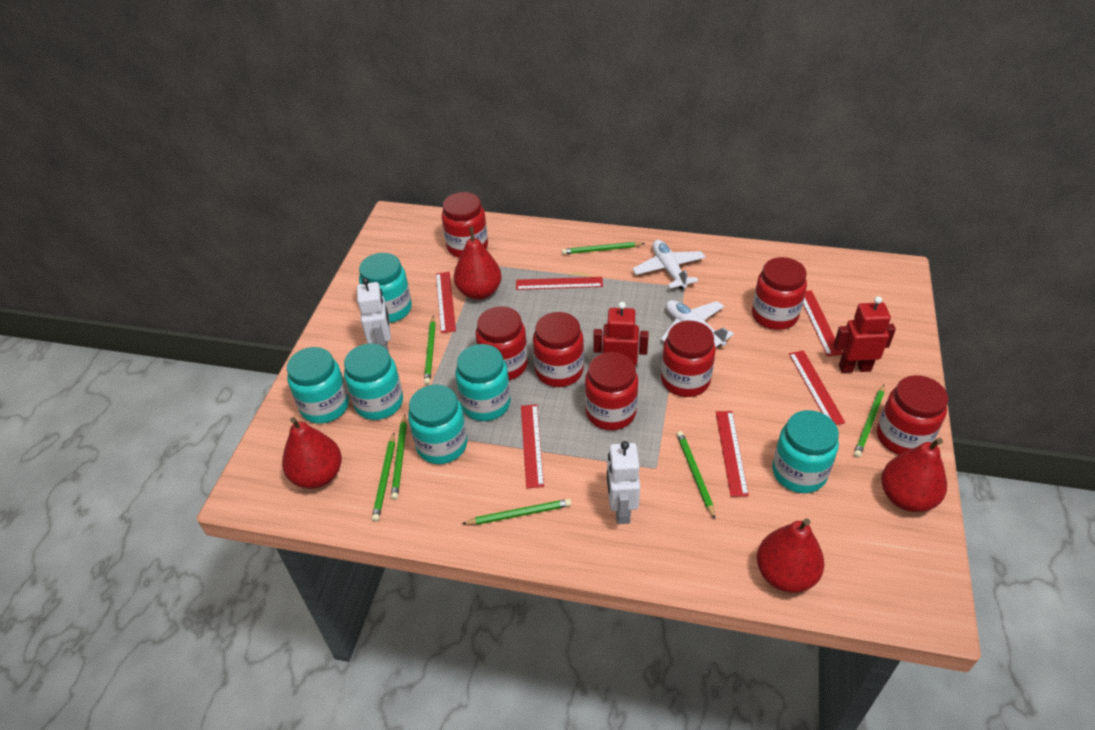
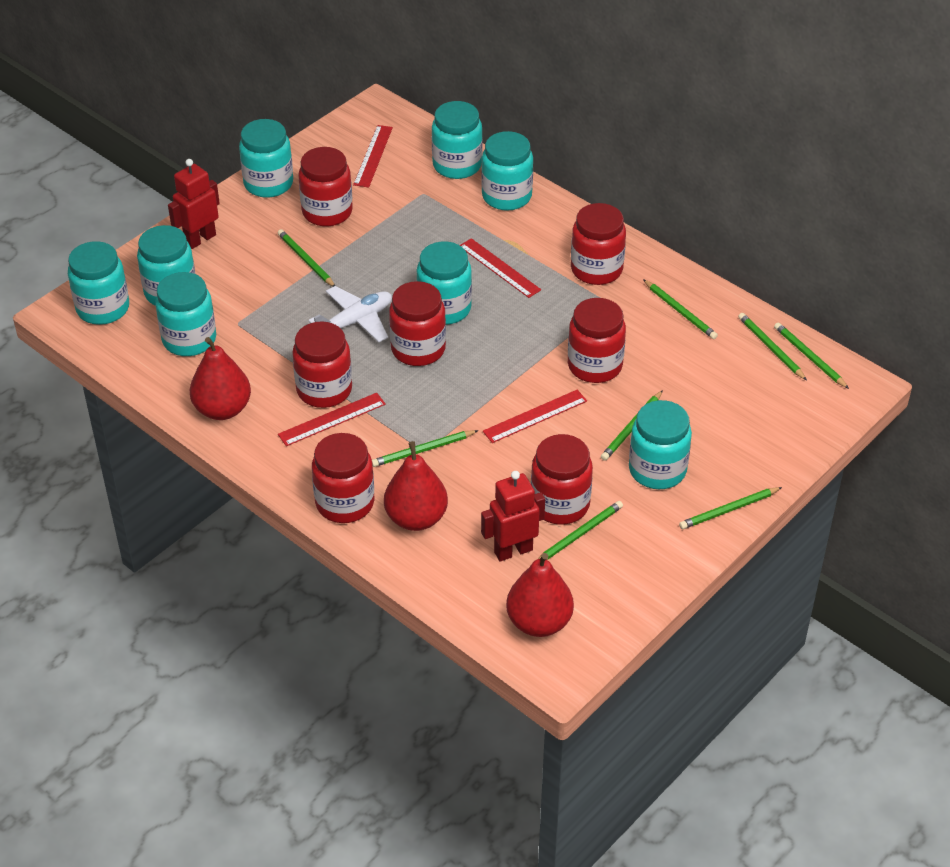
green pencil: 7 -> 8
red pear: 4 -> 3
red ruler: 6 -> 4
turquoise jar: 6 -> 8
white plane: 2 -> 1
white robot: 2 -> 0

